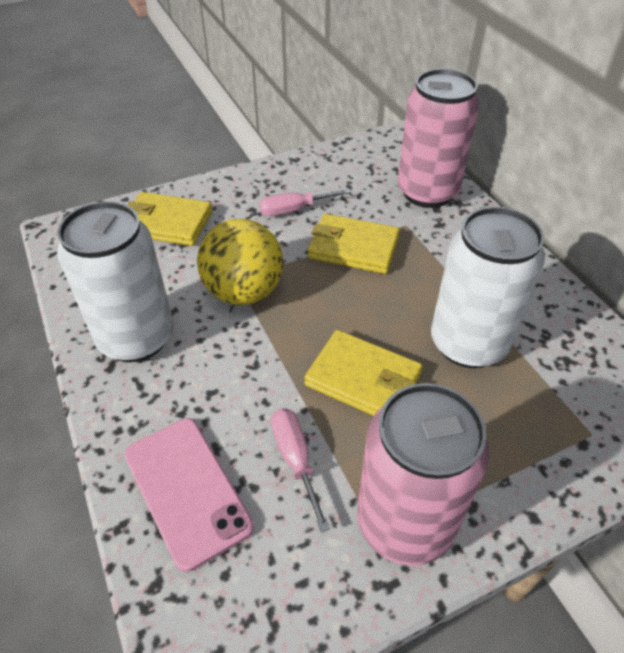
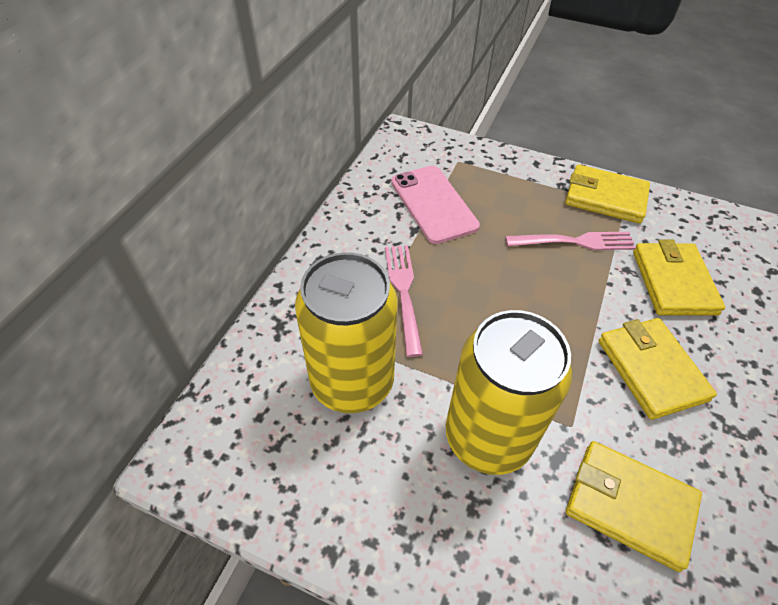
pink can: 2 -> 0
pink fork: 0 -> 2
pink screwdriver: 2 -> 0
white can: 2 -> 0
yellow ball: 1 -> 0
yellow can: 0 -> 2
yellow wallet: 3 -> 4

